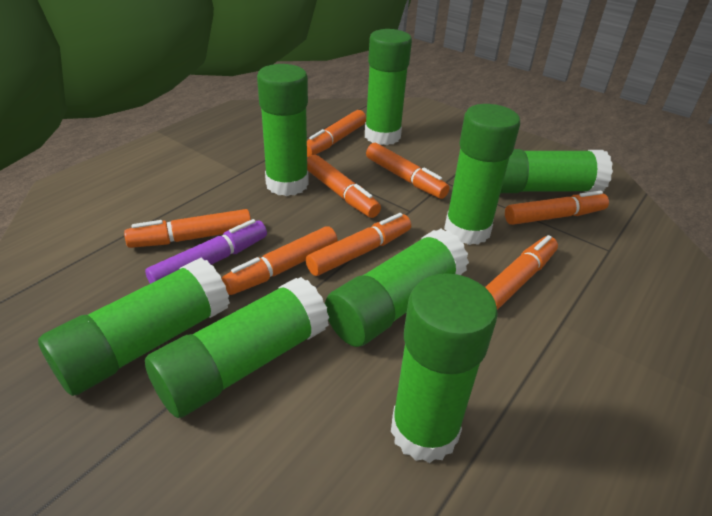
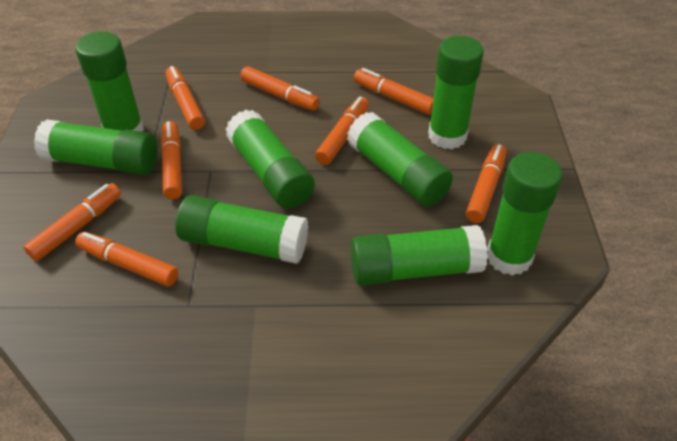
purple marker: 1 -> 0

